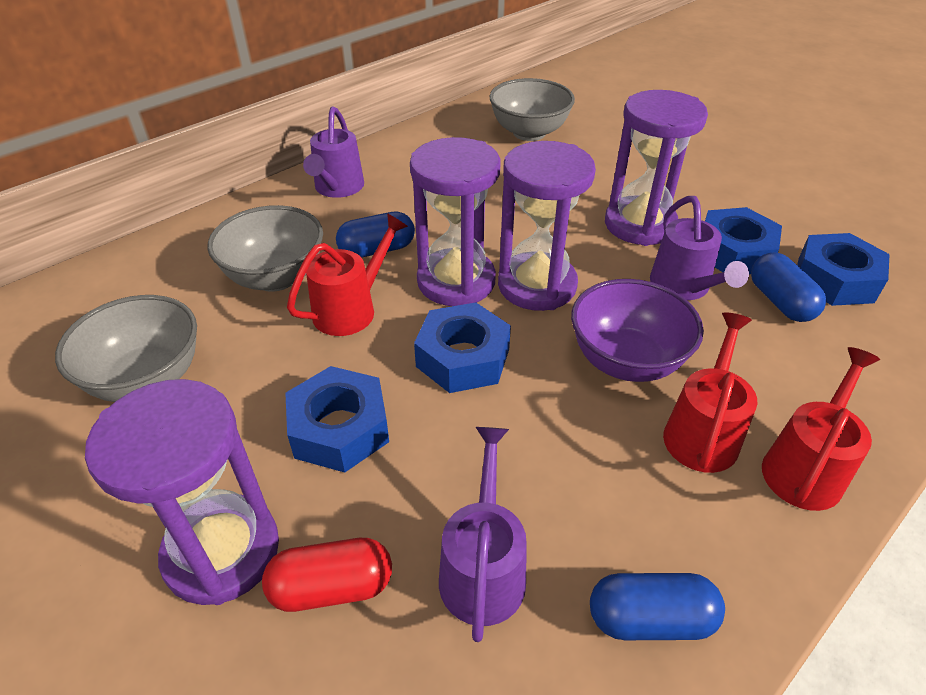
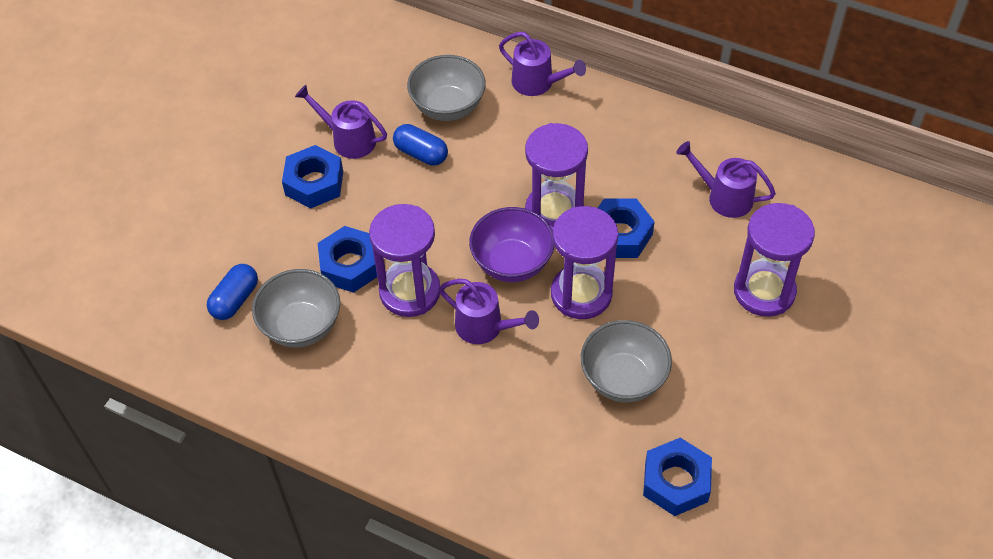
blue capsule: 3 -> 2
purple watering can: 3 -> 4
red capsule: 1 -> 0
red watering can: 3 -> 0

